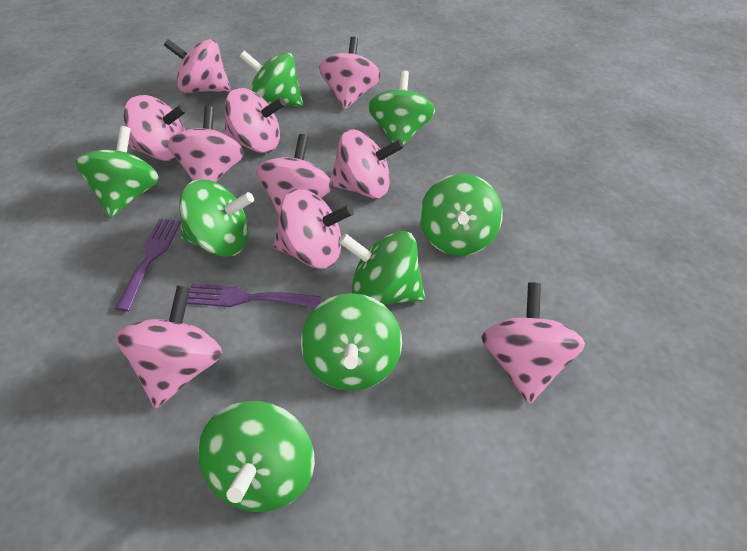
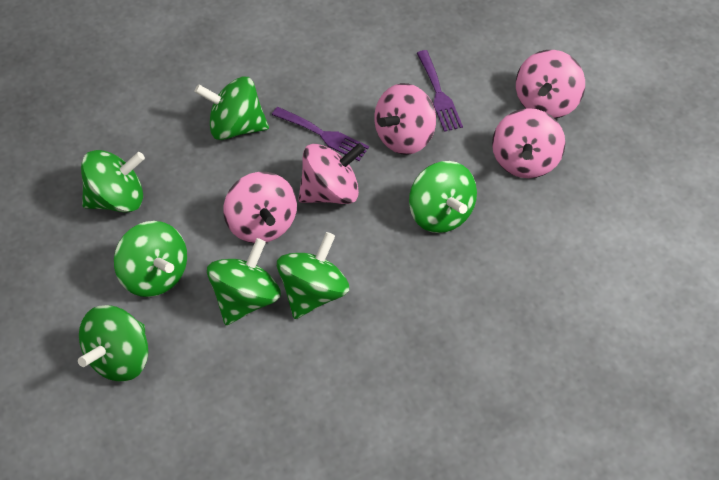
green spinning top: 8 -> 7
pink spinning top: 10 -> 5

